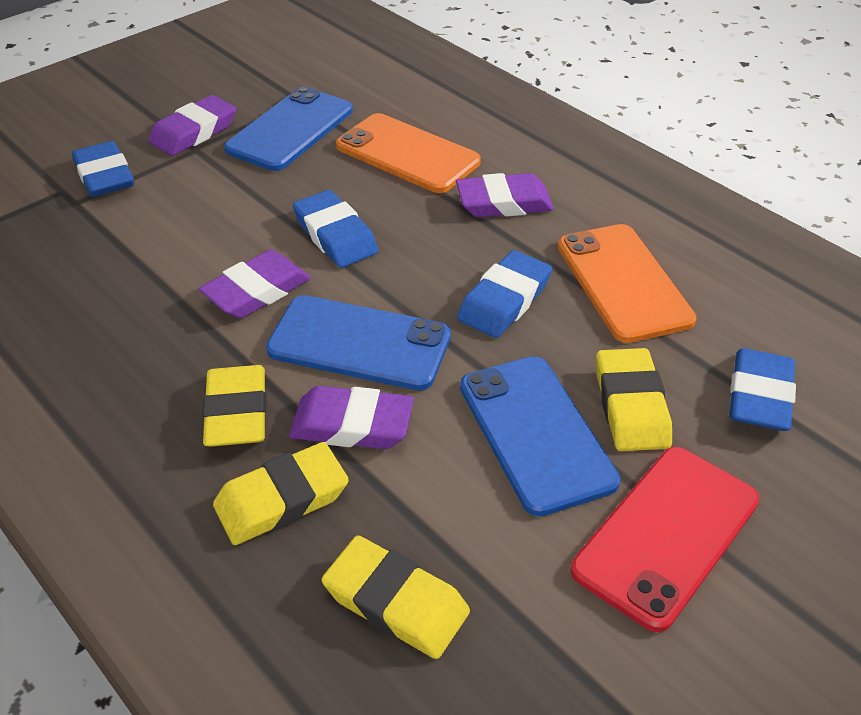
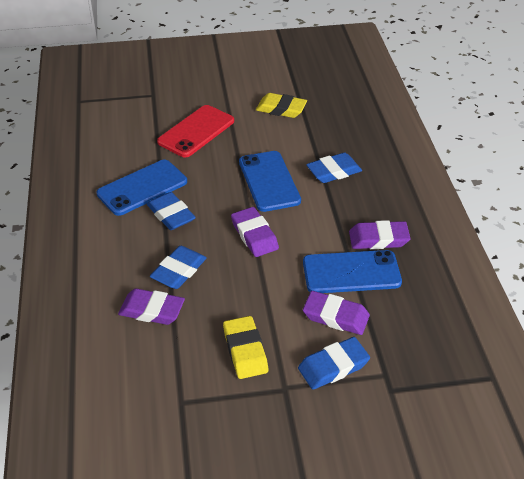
orange phone: 2 -> 0
yellow eraser: 4 -> 2

